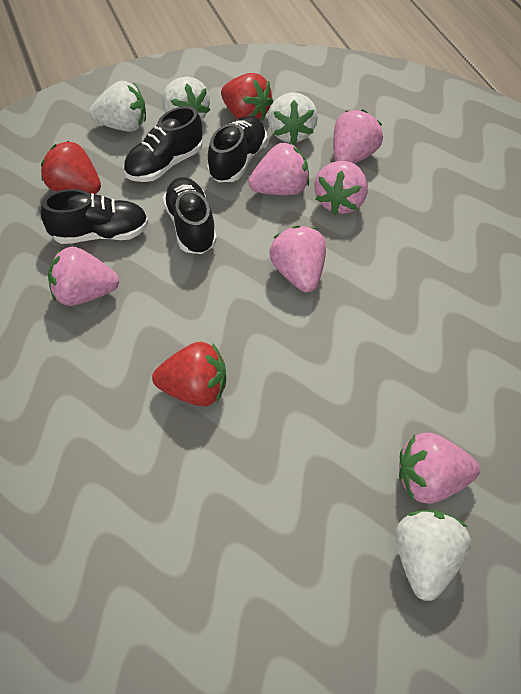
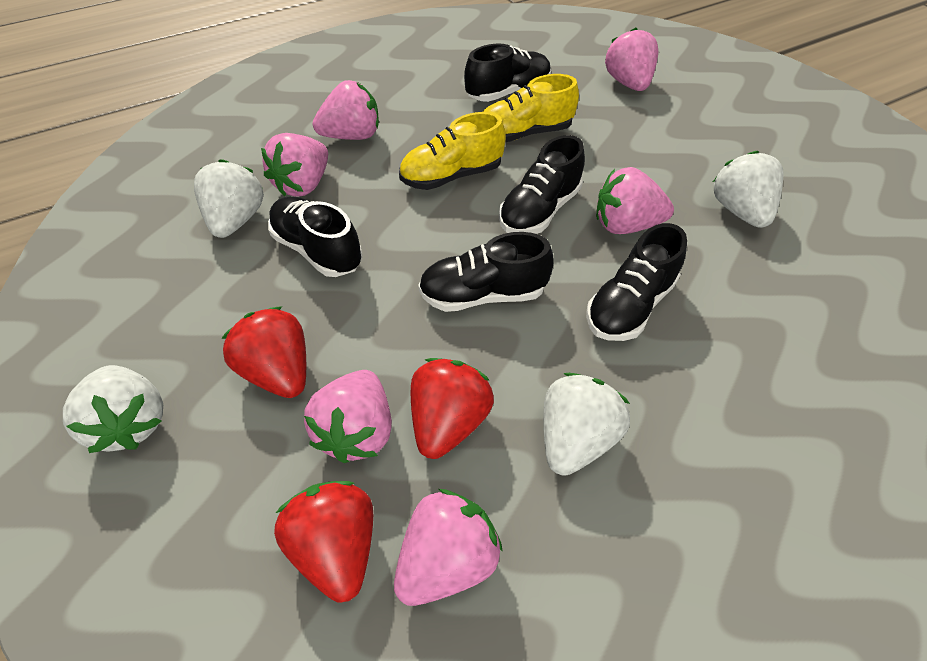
black shoe: 4 -> 5
yellow shoe: 0 -> 2

